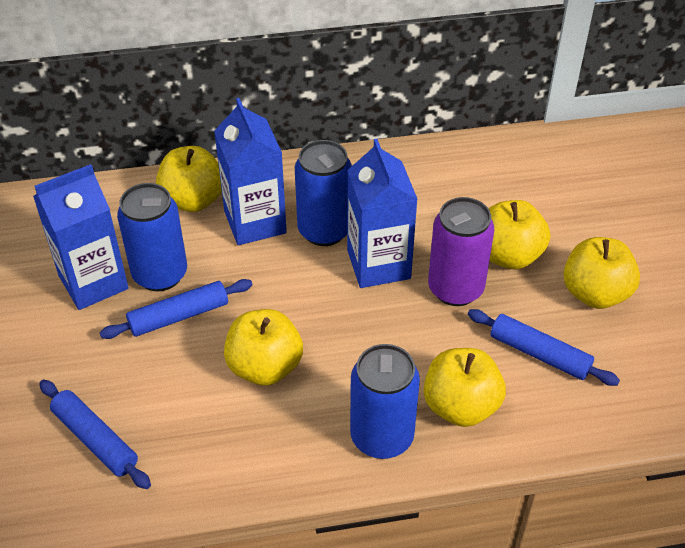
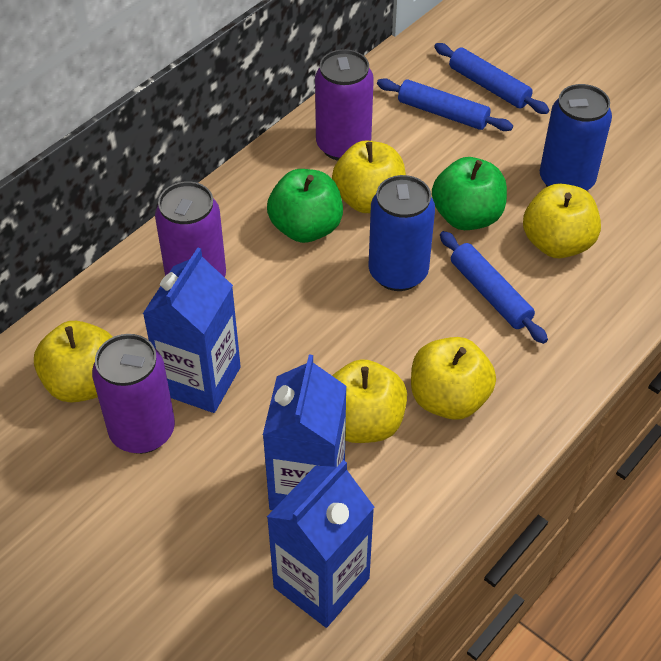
blue can: 3 -> 2
green apple: 0 -> 2
purple can: 1 -> 3

